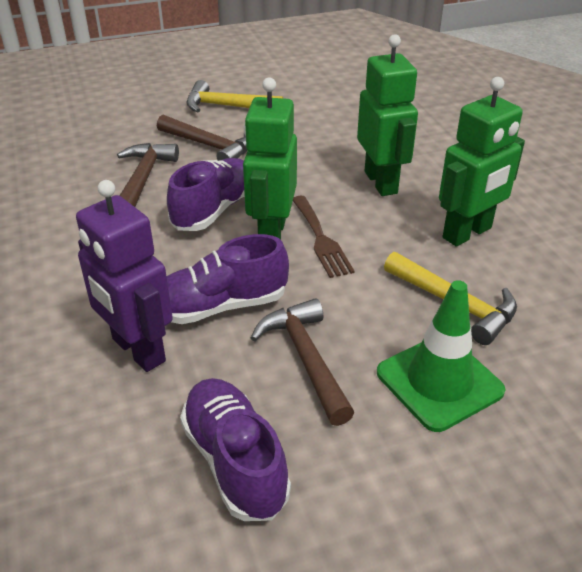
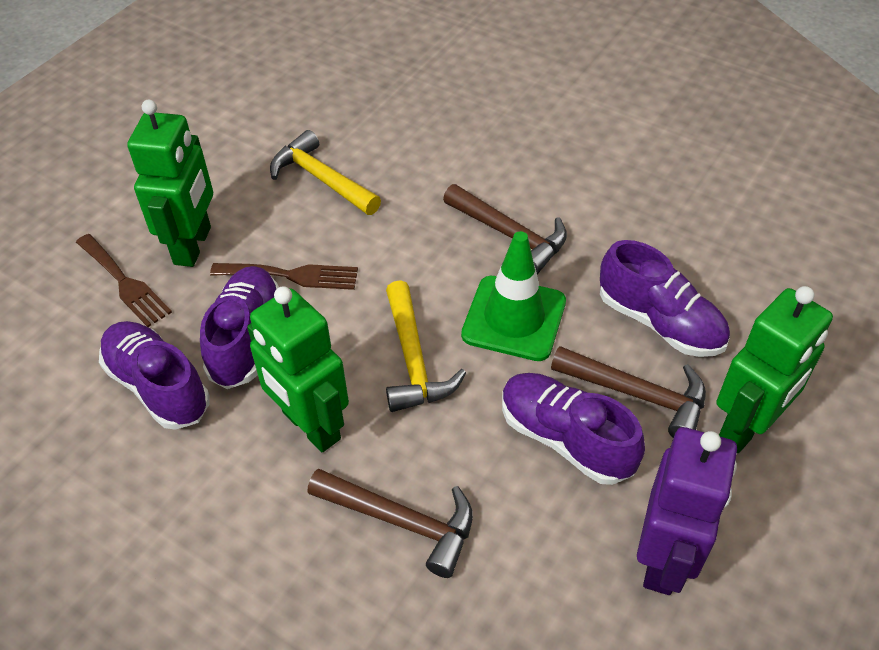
brown fork: 1 -> 2
purple shoe: 3 -> 4

